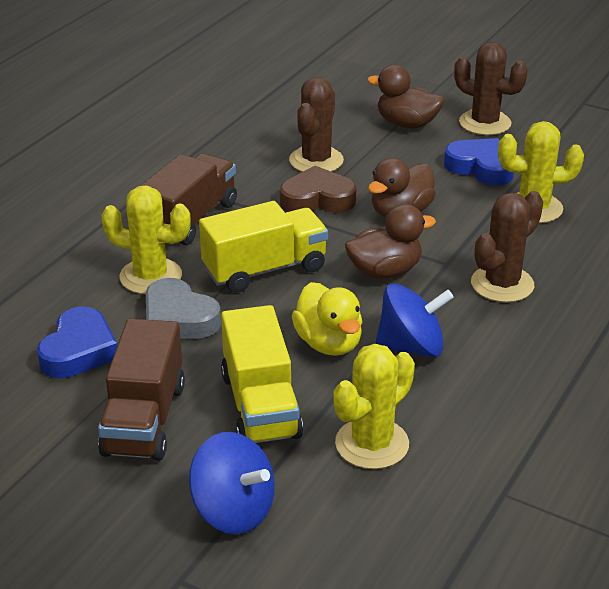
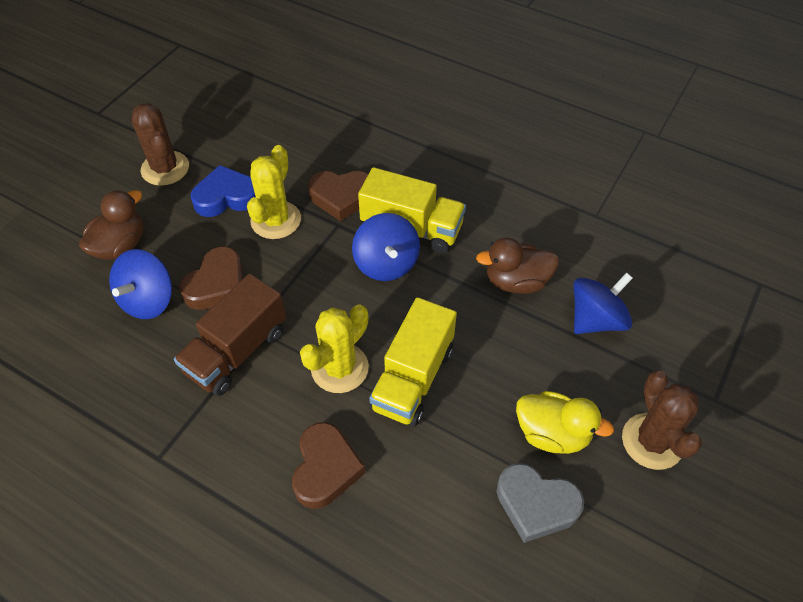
blue heart: 2 -> 1
blue spinning top: 2 -> 3
brown cactus: 3 -> 2
brown duck: 3 -> 2
brown heart: 1 -> 3
brown truck: 2 -> 1
yellow cactus: 3 -> 2

